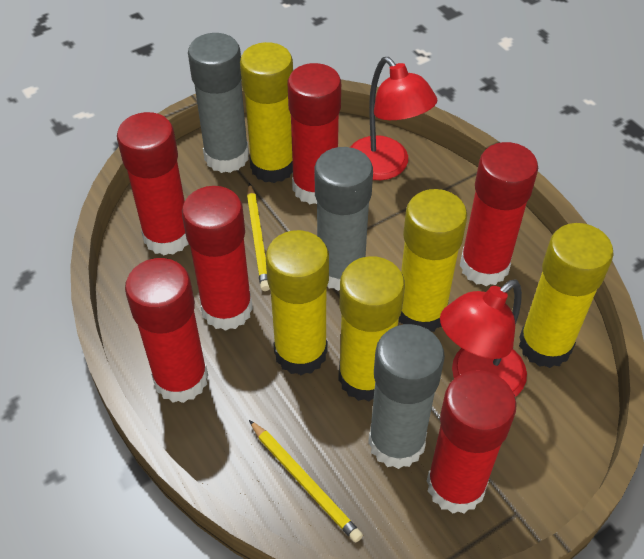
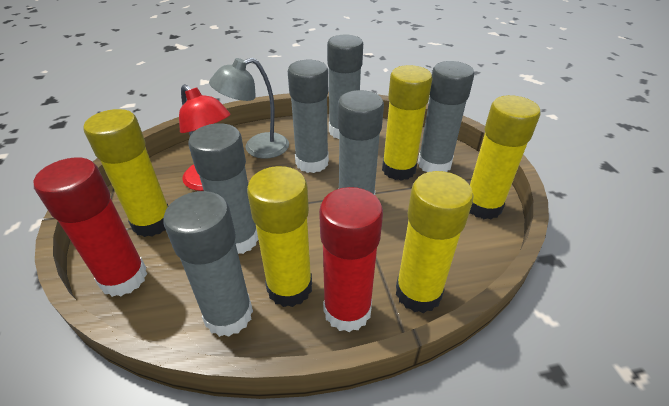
grey glue stick: 3 -> 6
grey lamp: 0 -> 1
red glue stick: 6 -> 2
red lamp: 2 -> 1
yellow pencil: 2 -> 0

